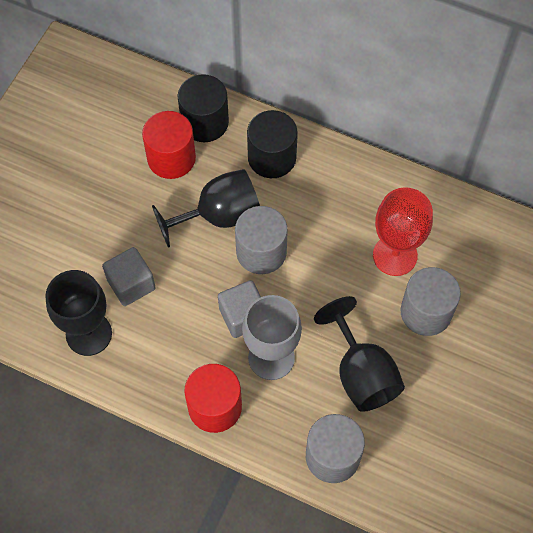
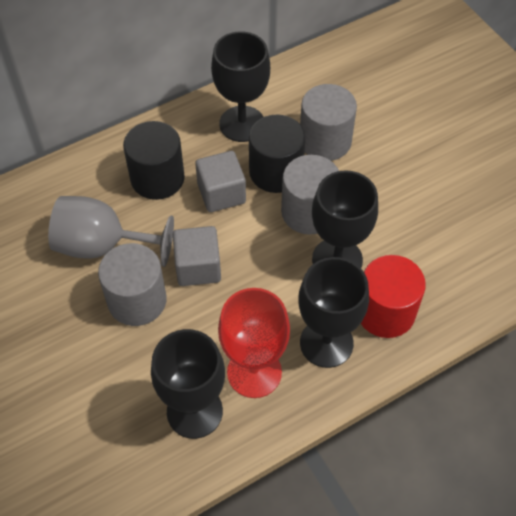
black goblet: 3 -> 4
red cylinder: 2 -> 1

